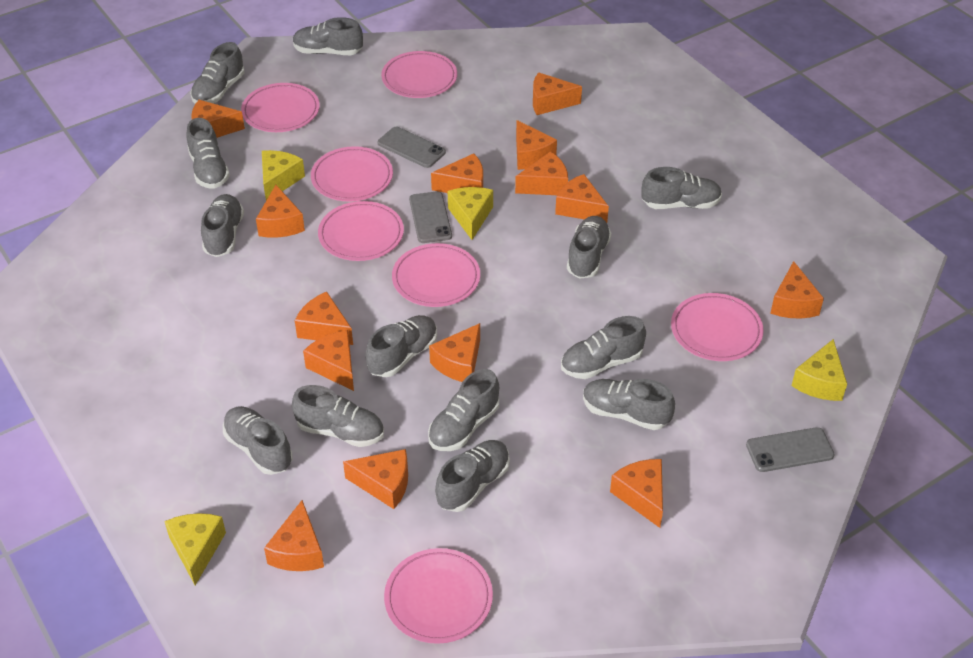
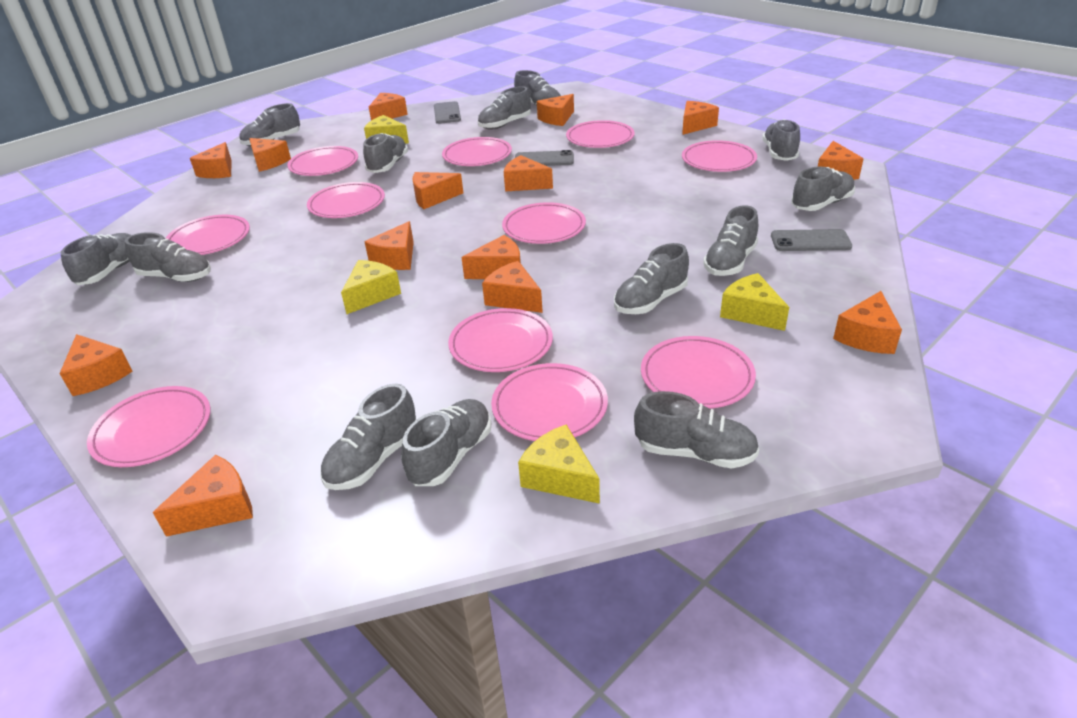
pink plate: 7 -> 11

